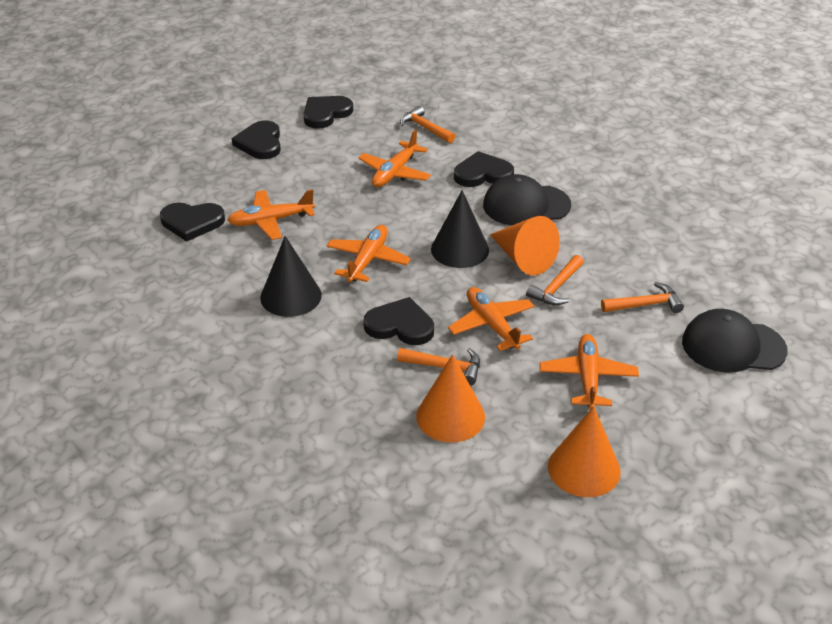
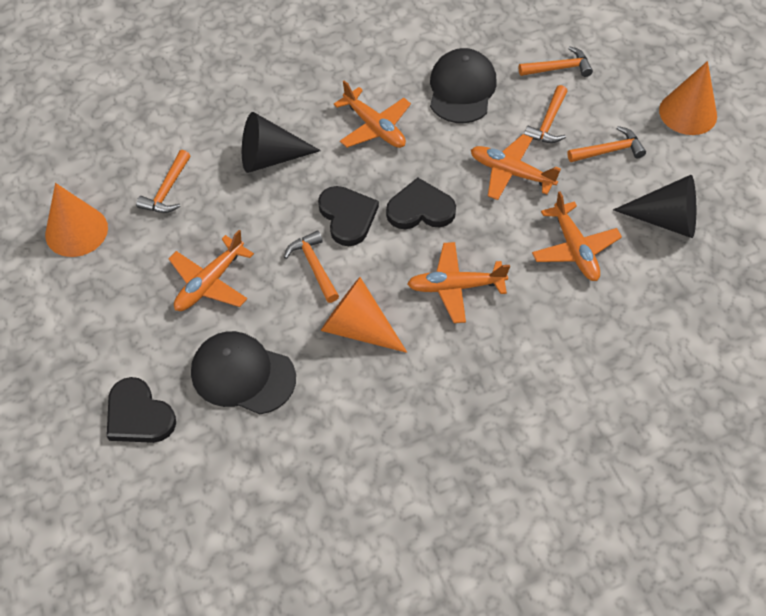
black heart: 5 -> 3
orange hammer: 4 -> 5

